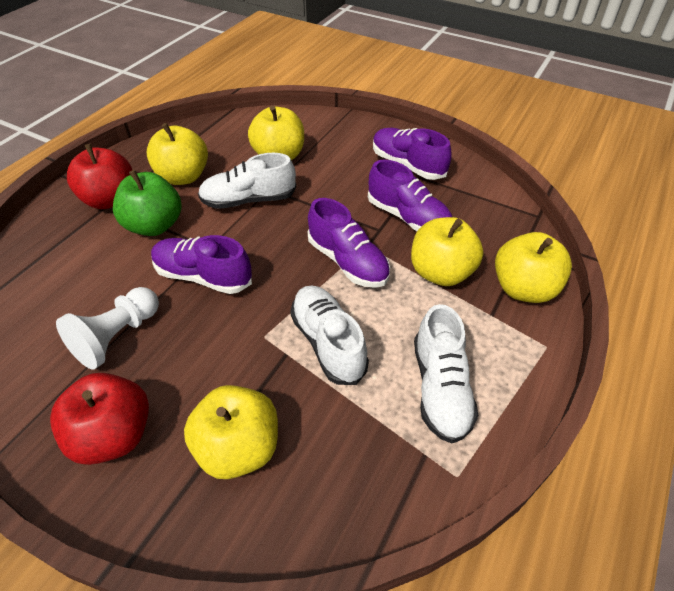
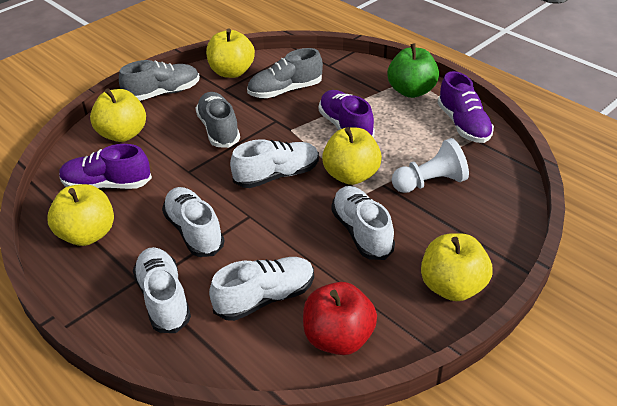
grey shoe: 0 -> 3
purple shoe: 4 -> 3
red apple: 2 -> 1
white shoe: 3 -> 5

